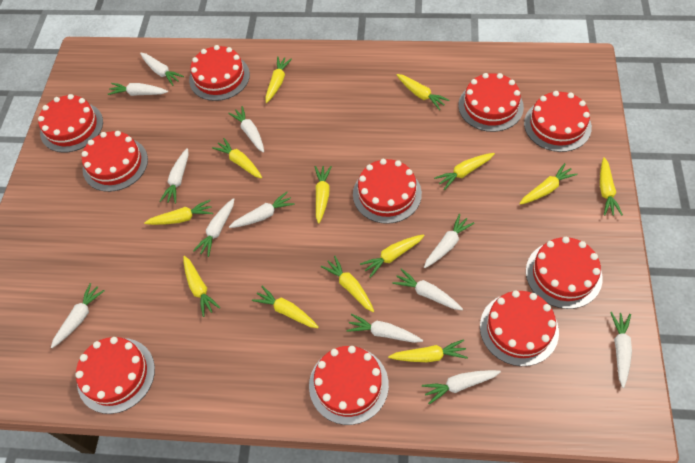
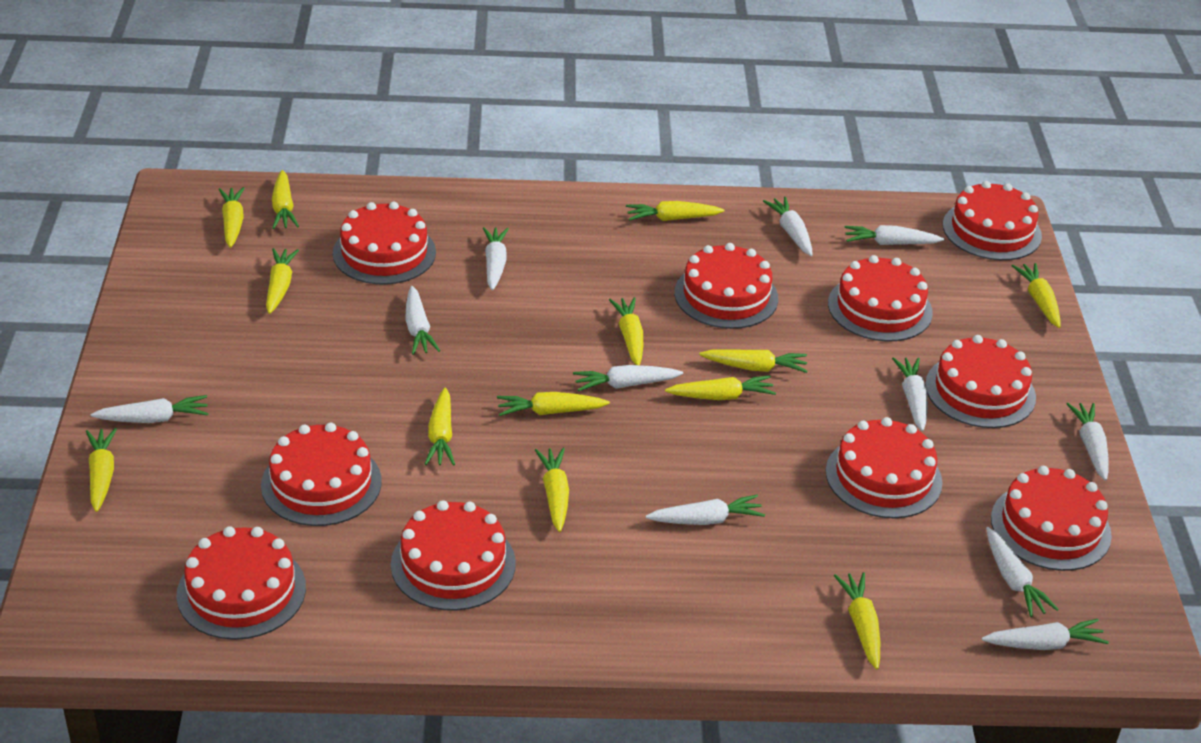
white carrot: 12 -> 11

